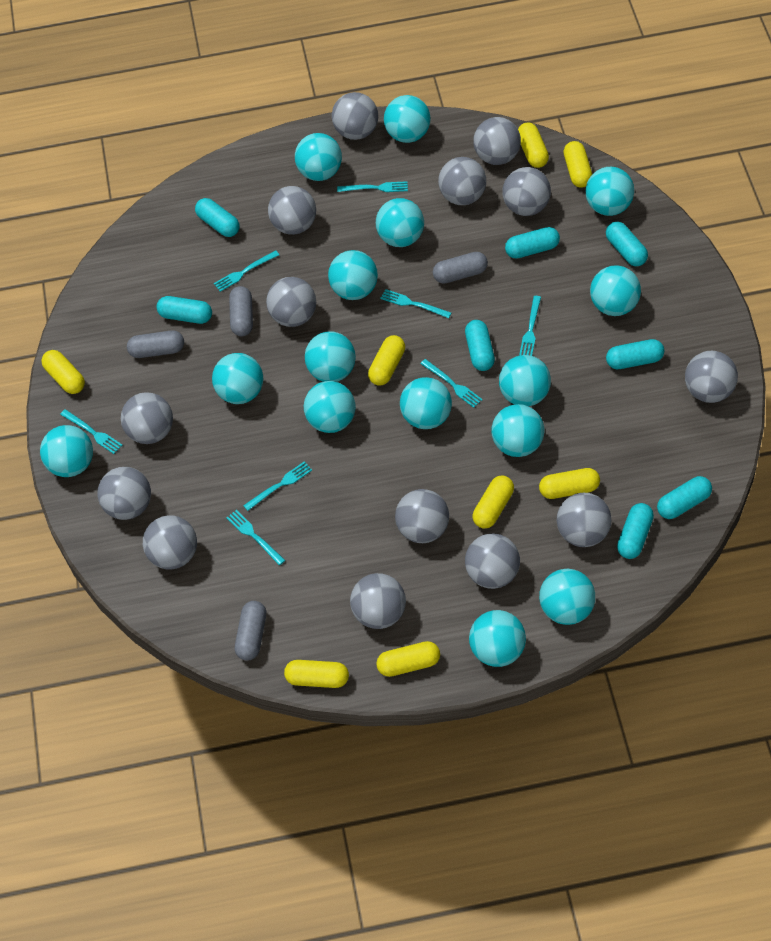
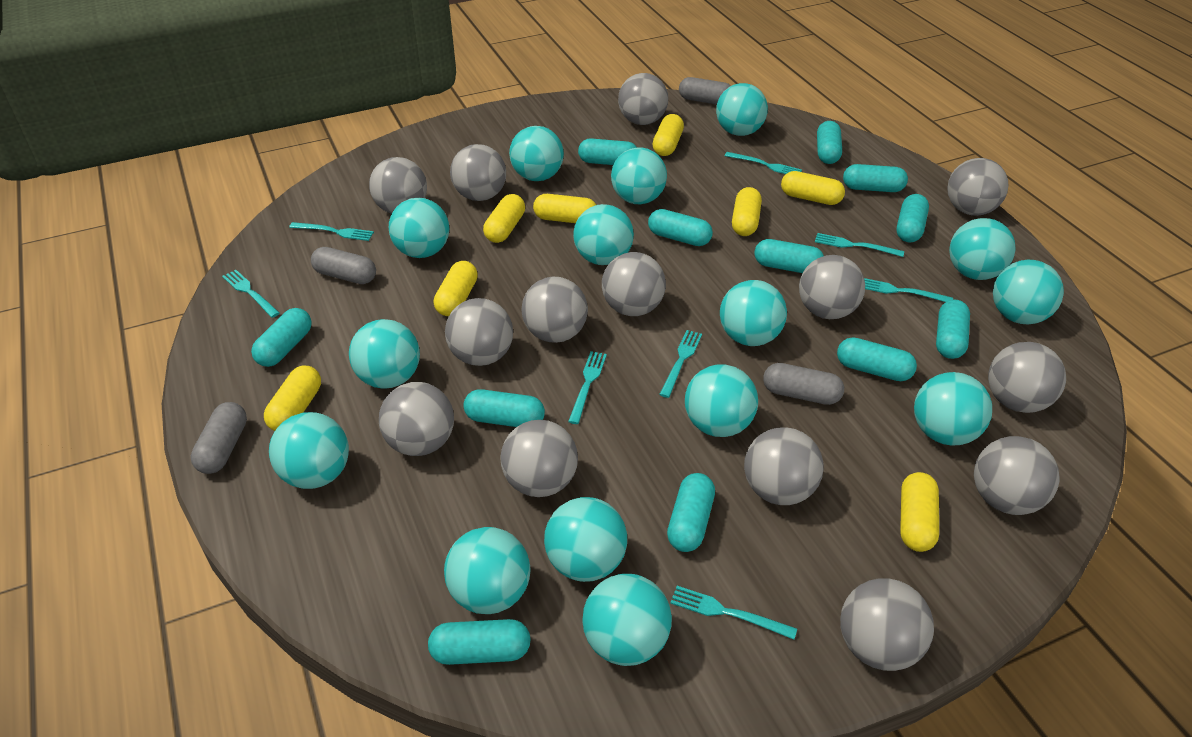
turquoise capsule: 8 -> 12

